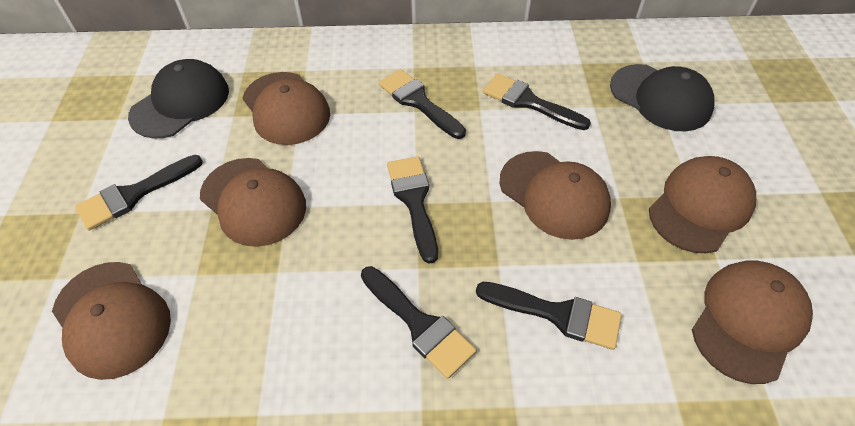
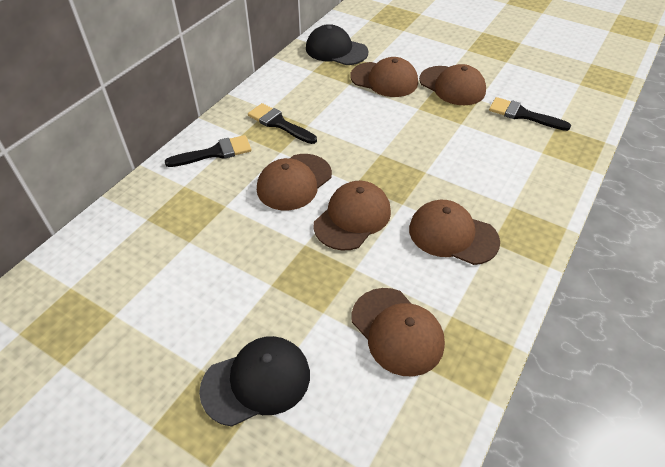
black brush: 6 -> 3

